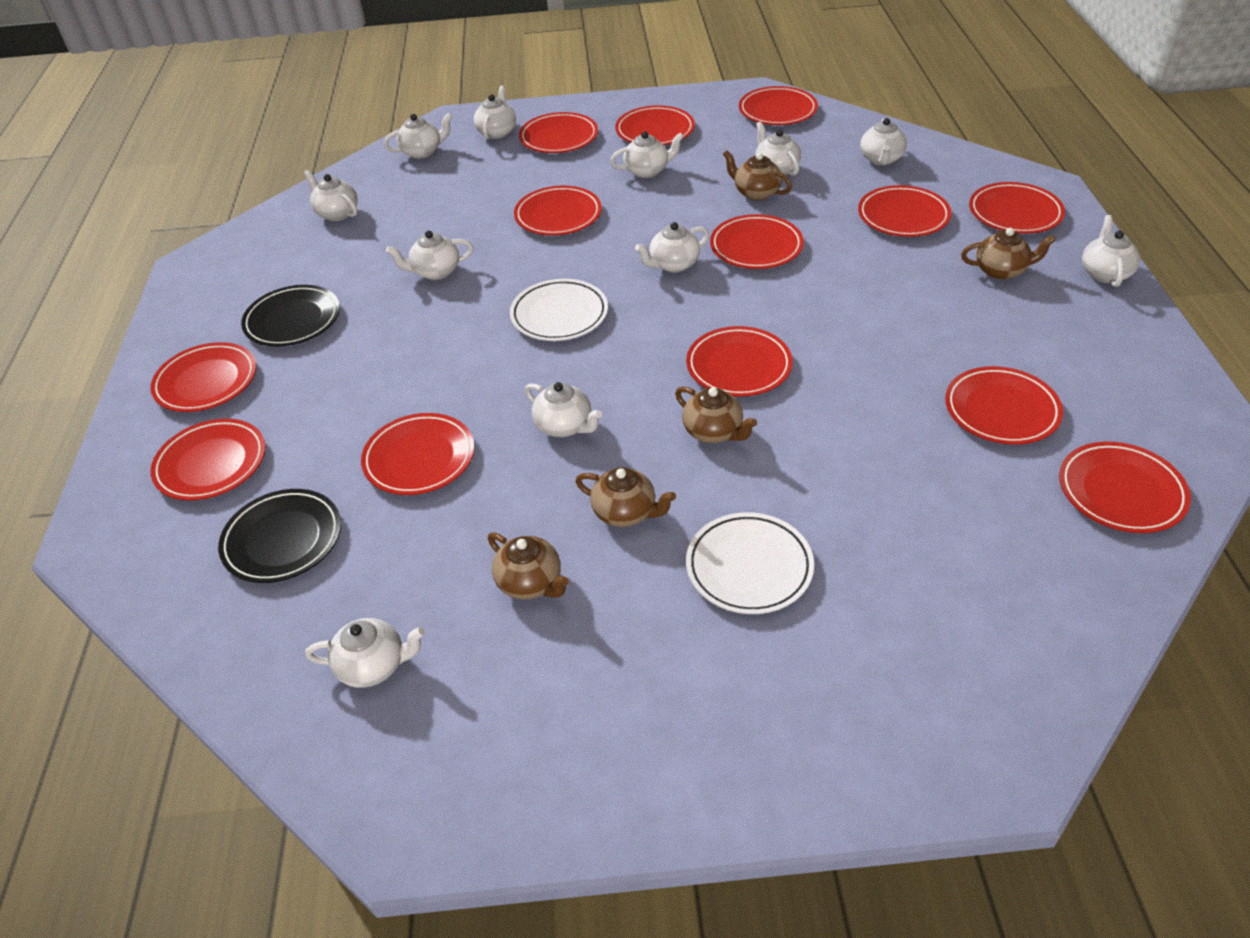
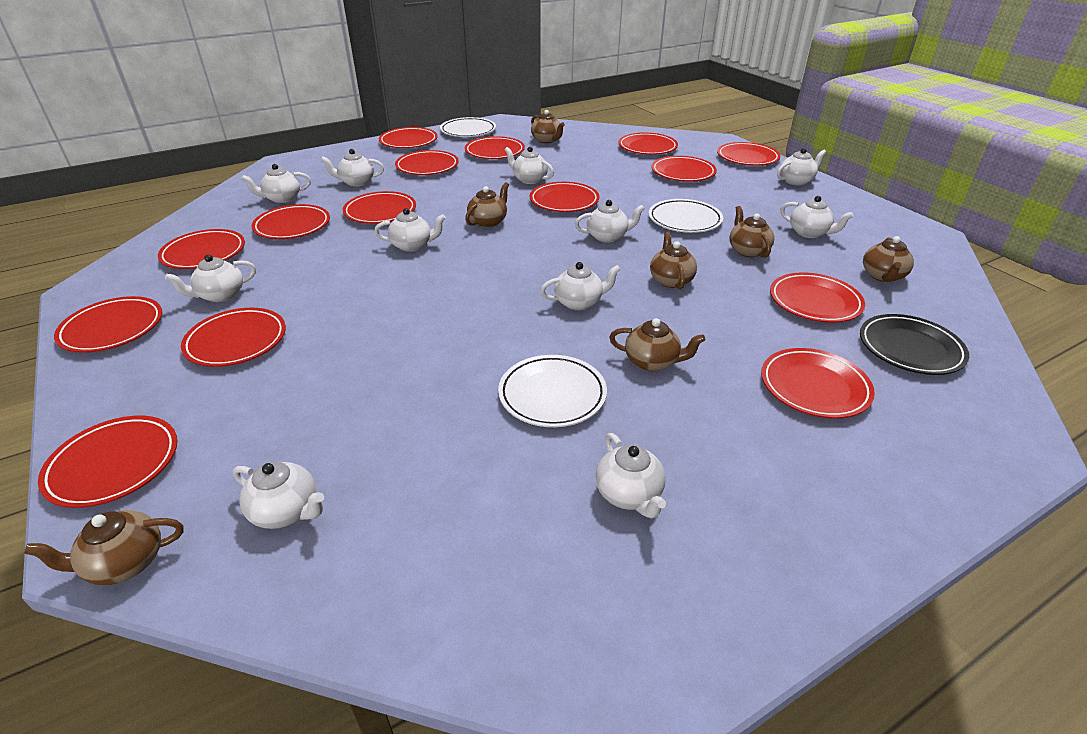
black plate: 2 -> 1
brown teapot: 5 -> 7
red plate: 13 -> 15
white plate: 2 -> 3

